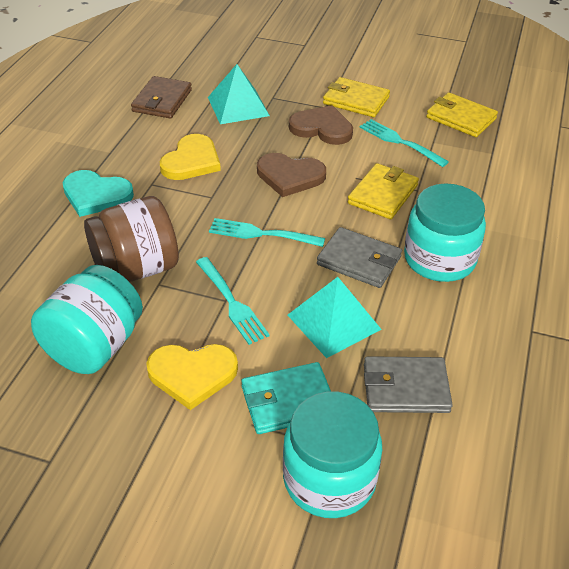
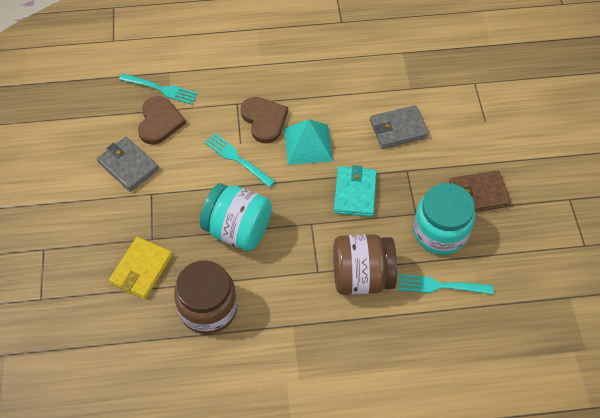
brown jar: 1 -> 2
turquoise heart: 1 -> 0
turquoise jar: 3 -> 2
turquoise pyramid: 2 -> 1
yellow heart: 2 -> 0
yellow wallet: 3 -> 1

